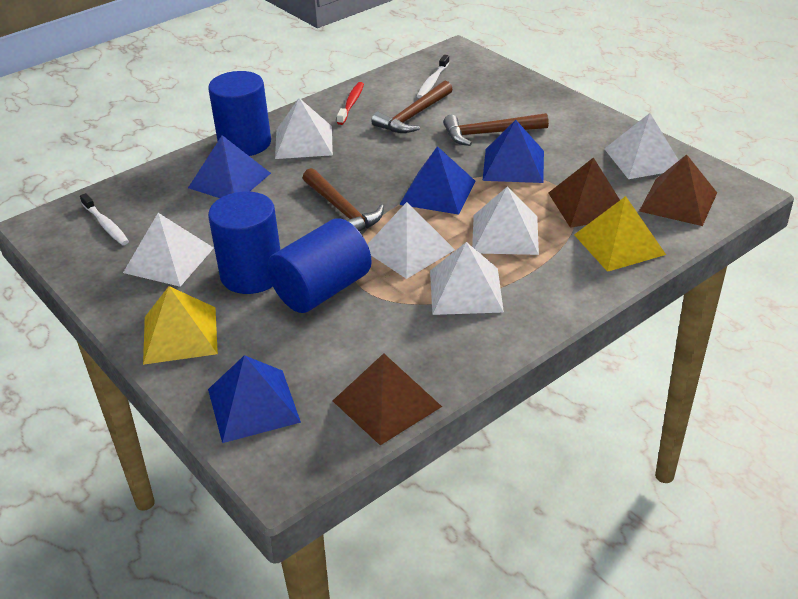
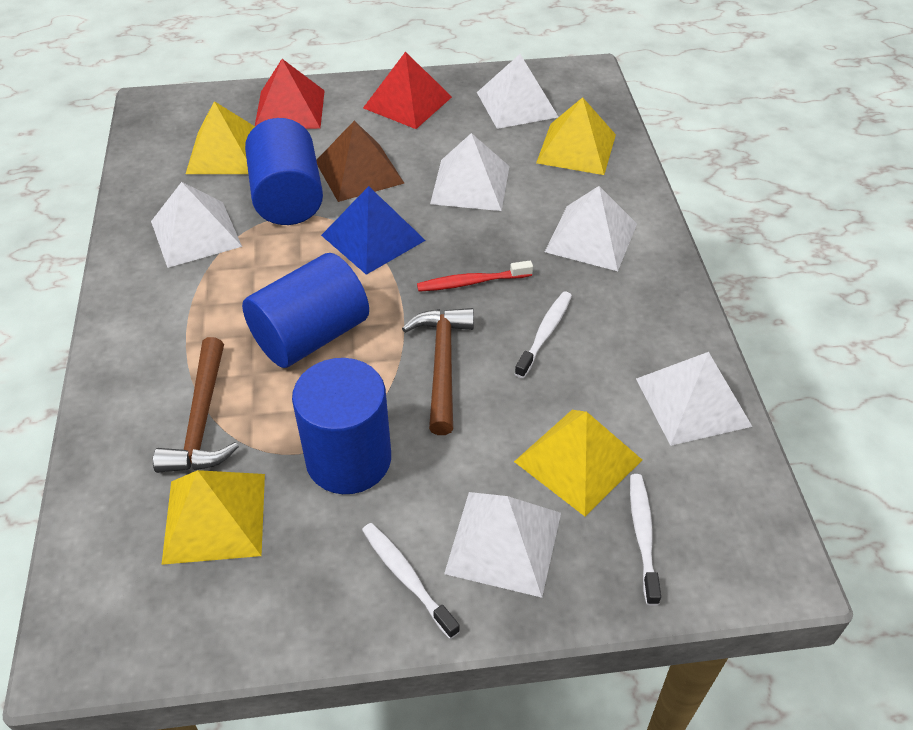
blue pyramid: 4 -> 1
brown hammer: 3 -> 2
brown pyramid: 3 -> 1
red pyramid: 0 -> 2
white toothbrush: 2 -> 3
yellow pyramid: 2 -> 4

